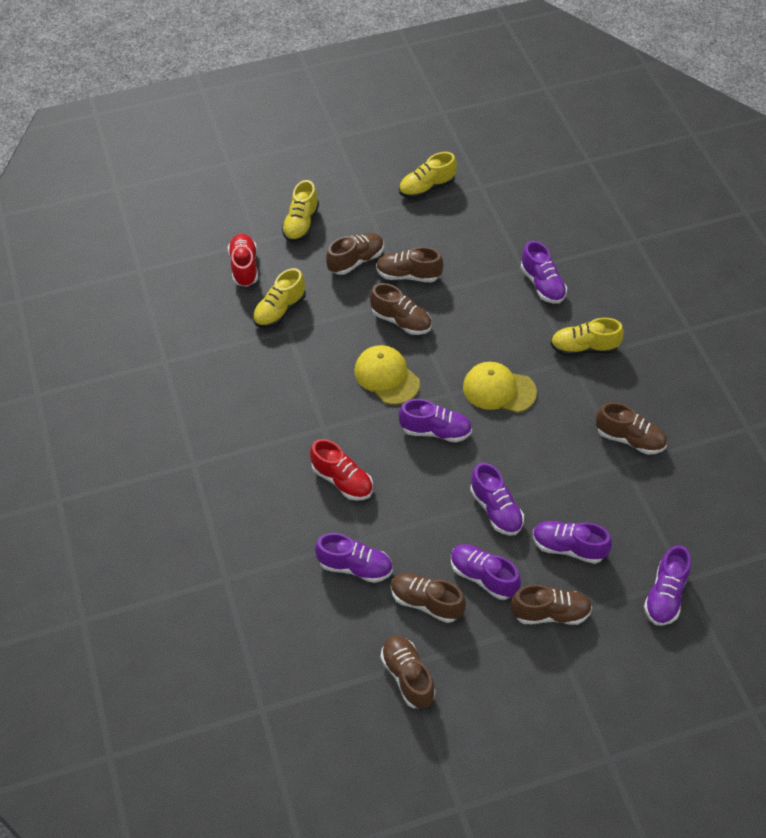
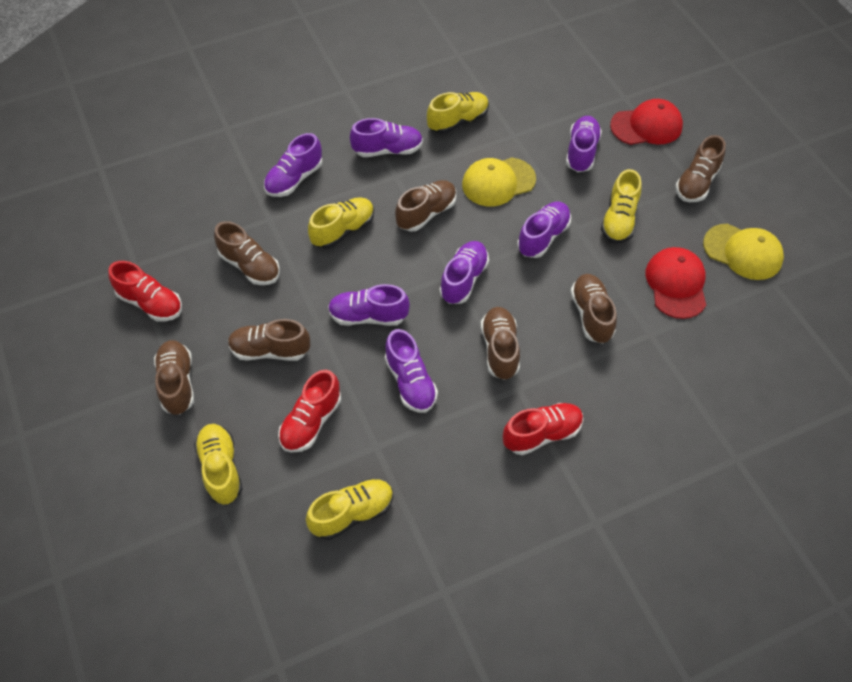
red cap: 0 -> 2
red shoe: 2 -> 3
yellow shoe: 4 -> 5

